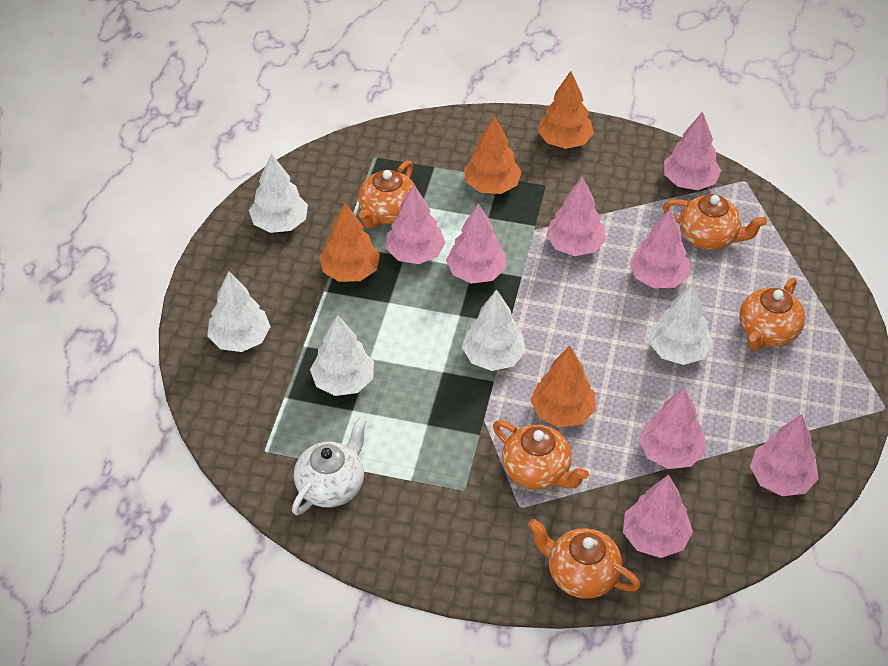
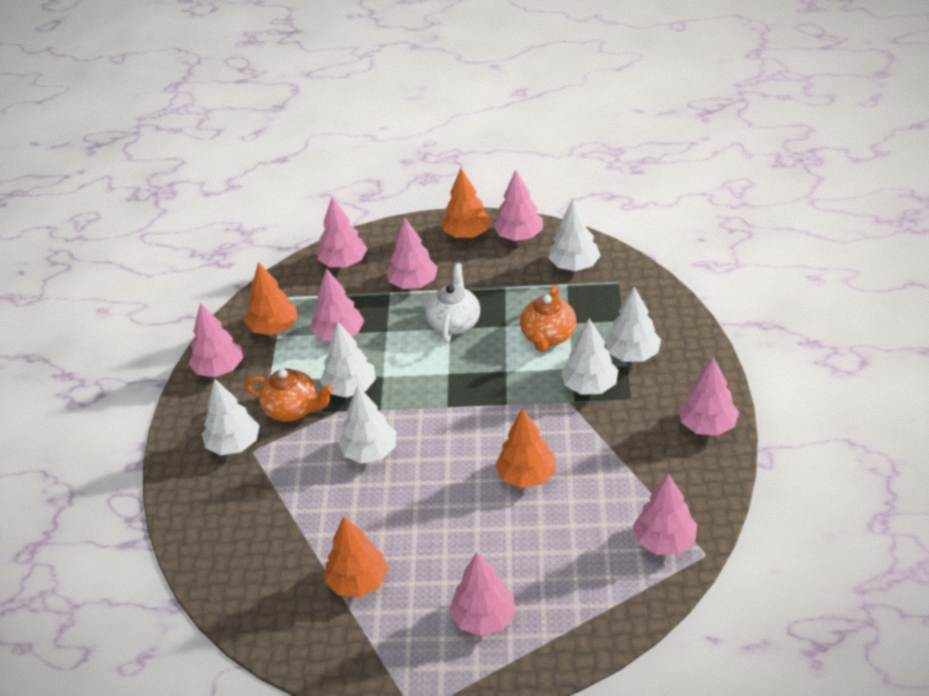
orange teapot: 5 -> 2
white tree: 5 -> 6

